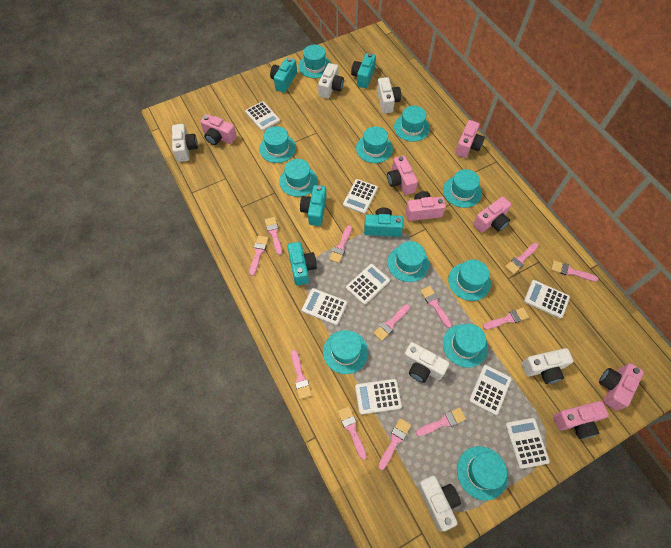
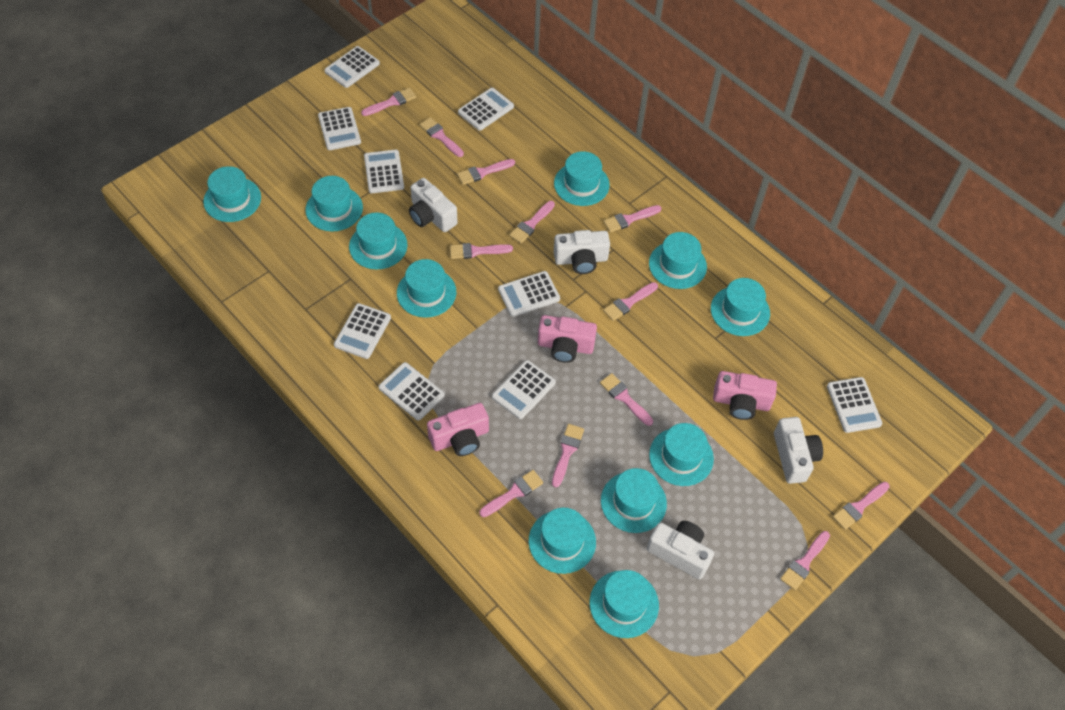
pink camera: 7 -> 3
turquoise camera: 5 -> 0
white calculator: 8 -> 9
white camera: 6 -> 4

